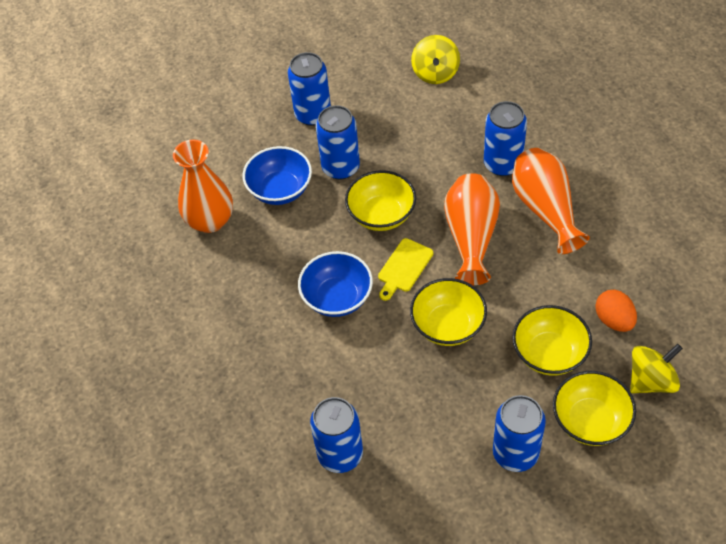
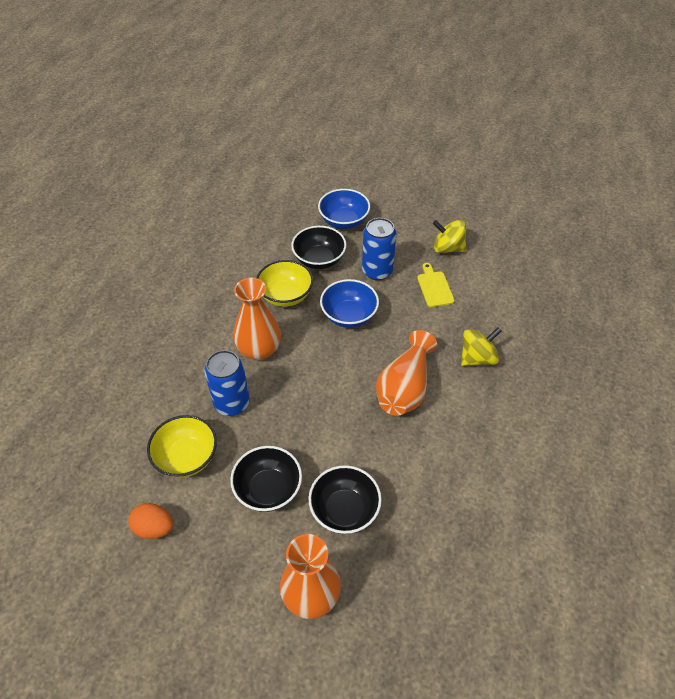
black bowl: 0 -> 3
blue can: 5 -> 2
yellow bowl: 4 -> 2

